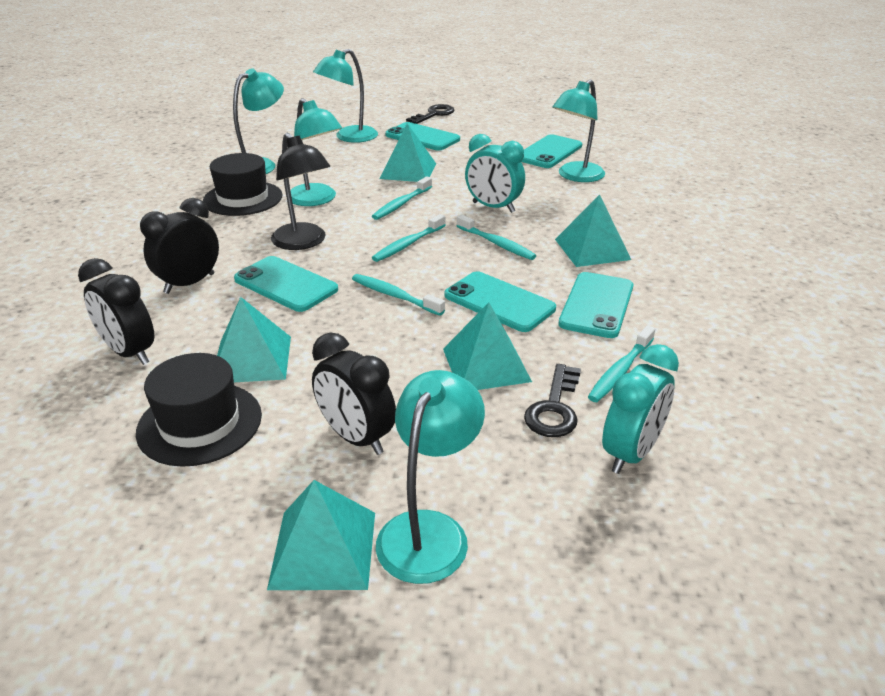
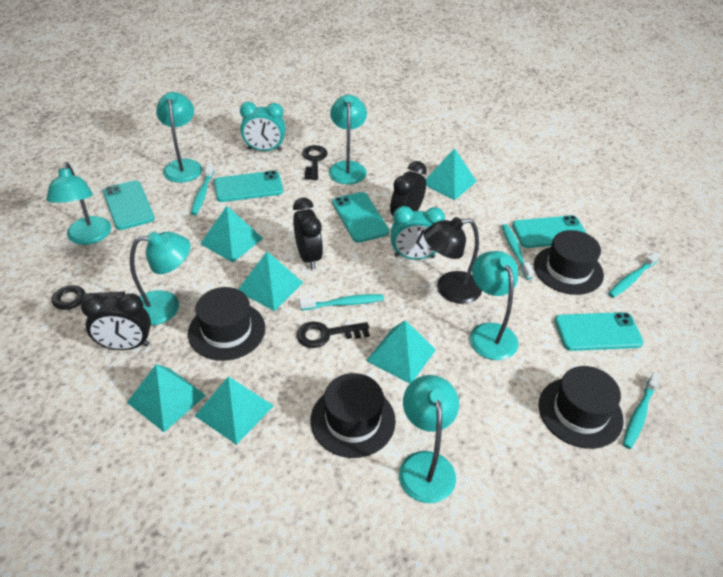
black hat: 2 -> 4
black key: 2 -> 3
turquoise lamp: 5 -> 6
turquoise pyramid: 5 -> 6

